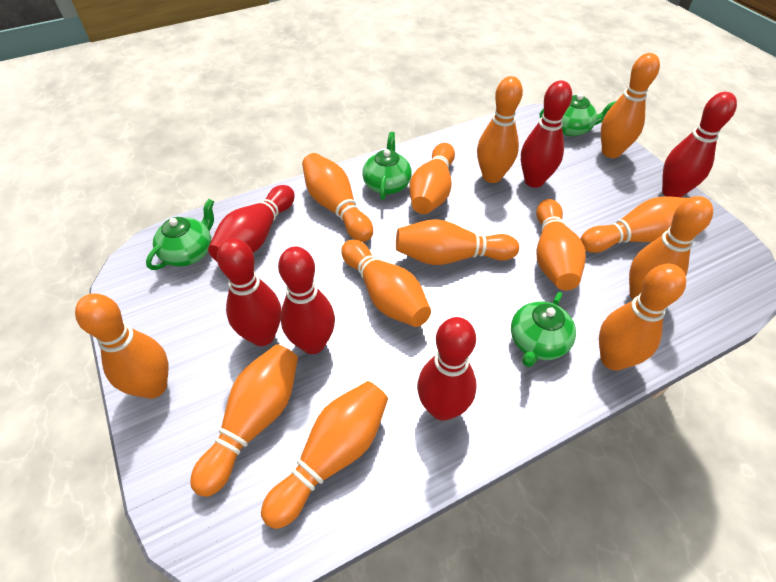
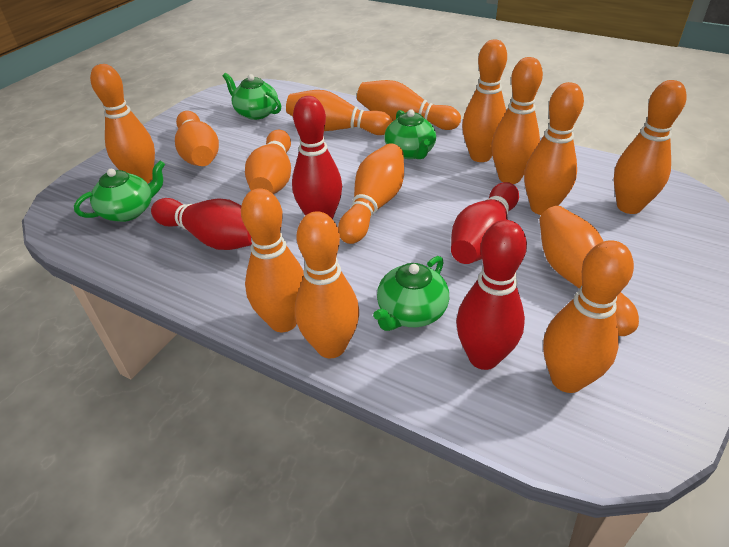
orange bowling pin: 13 -> 14
red bowling pin: 6 -> 4

